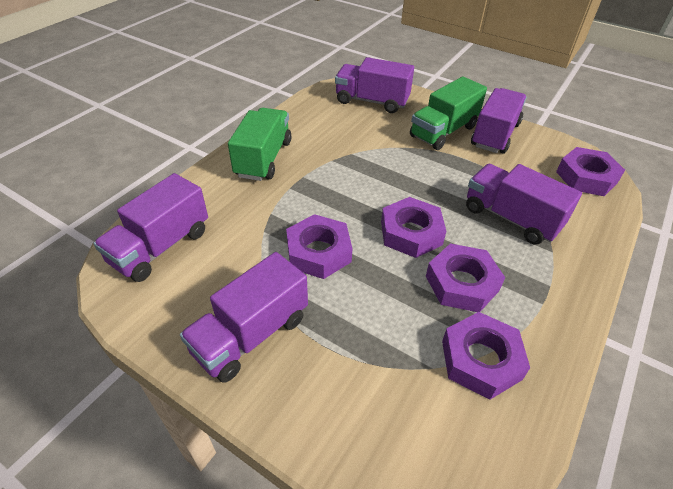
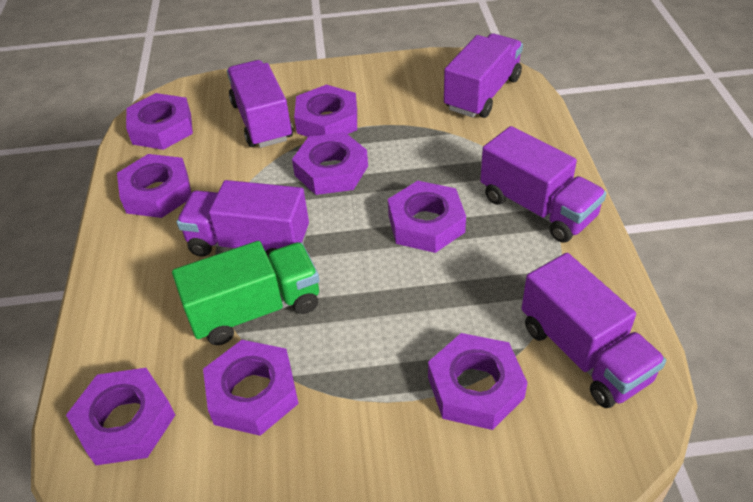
green truck: 2 -> 1
purple nut: 5 -> 8

